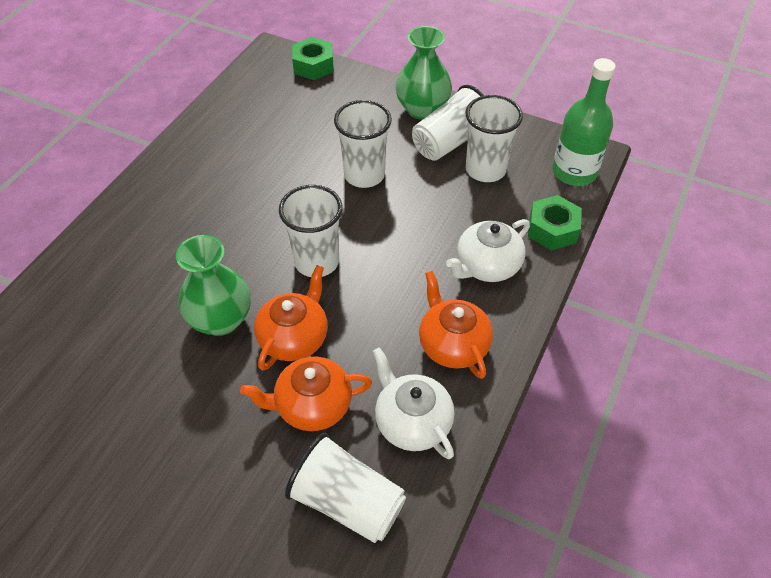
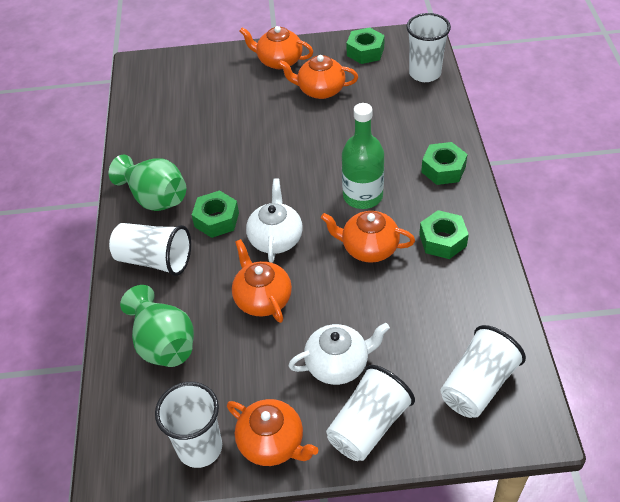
green nut: 2 -> 4
orange teapot: 3 -> 5

